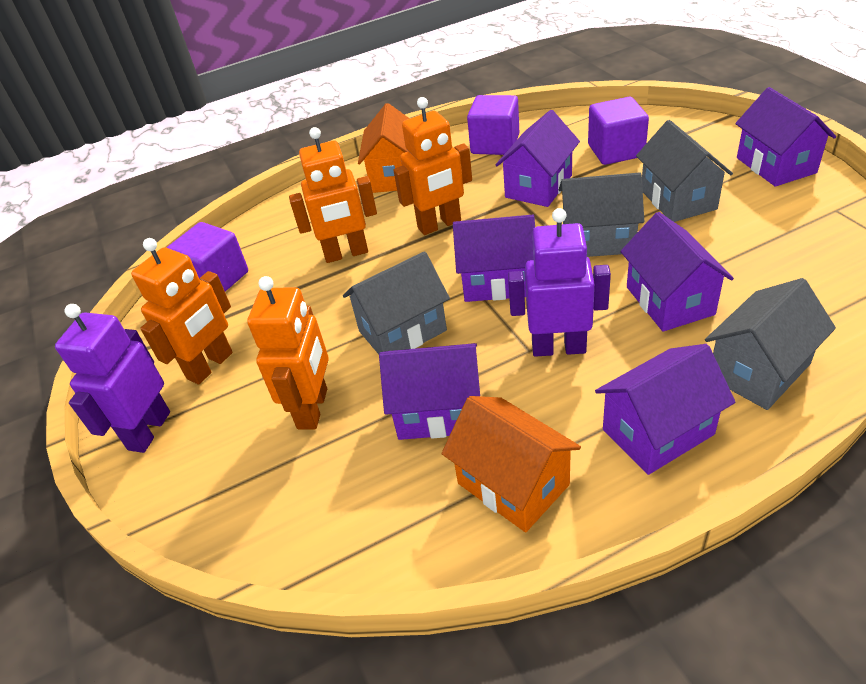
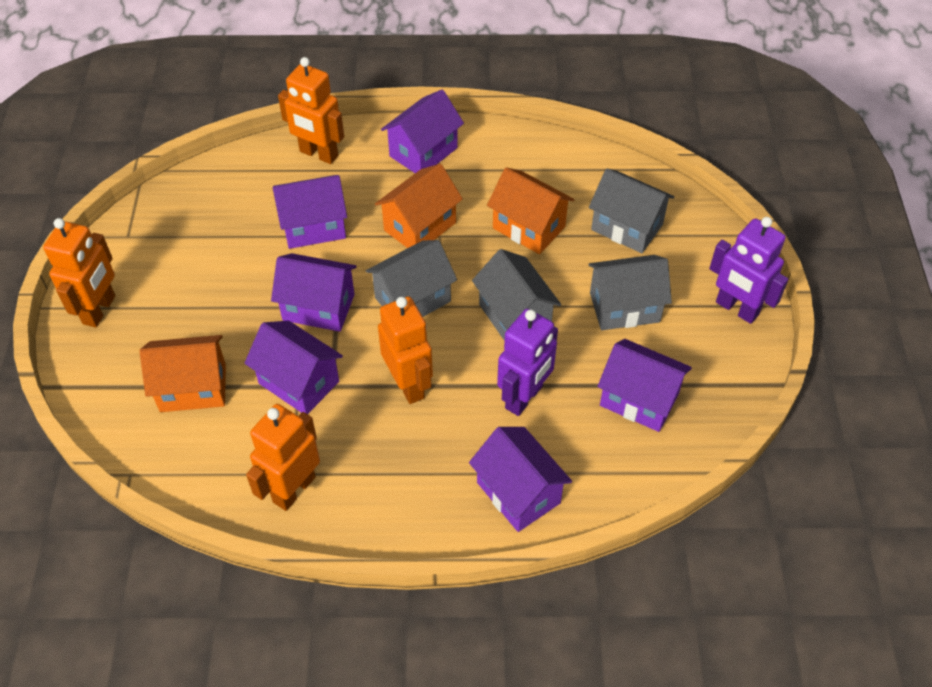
orange house: 2 -> 3
purple cube: 3 -> 0

